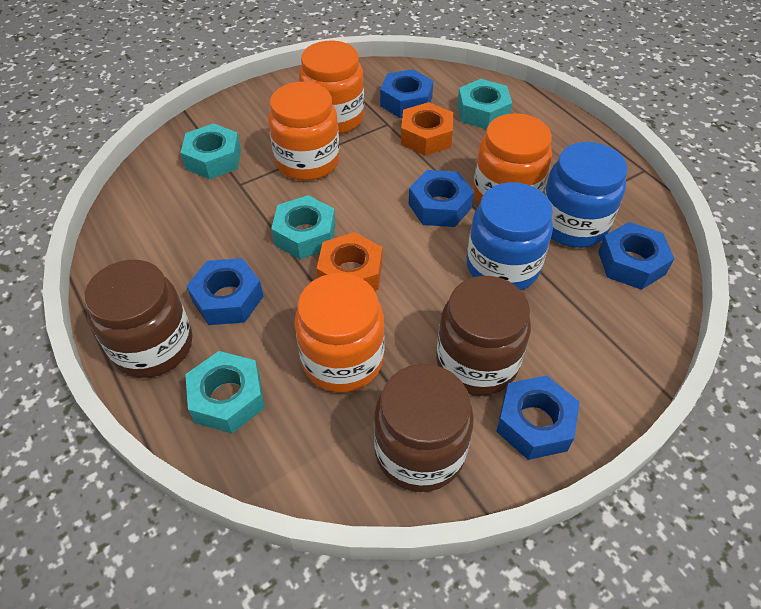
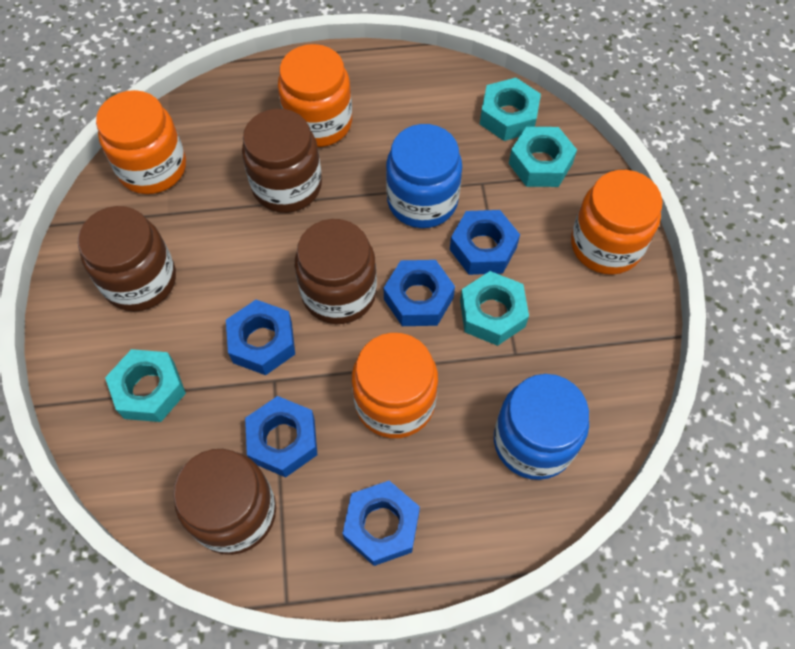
brown jar: 3 -> 4
orange nut: 2 -> 0

